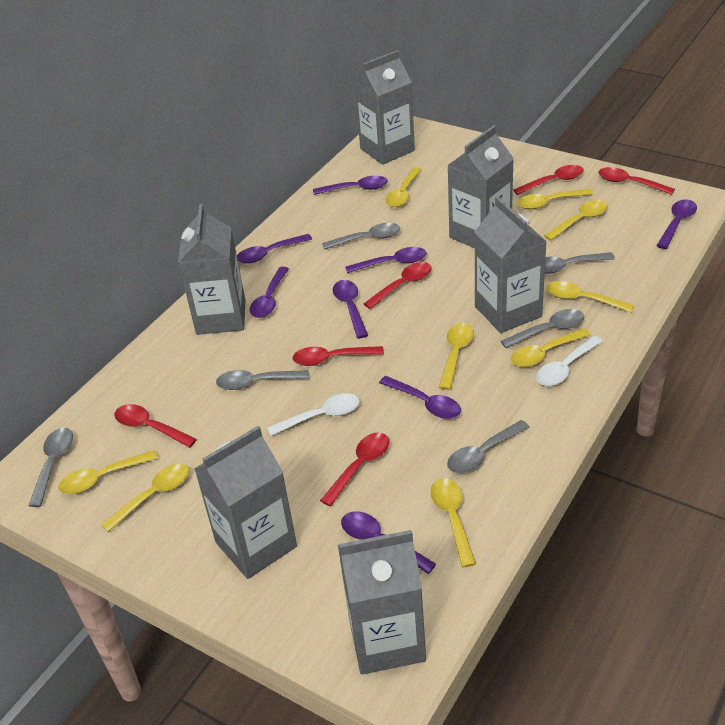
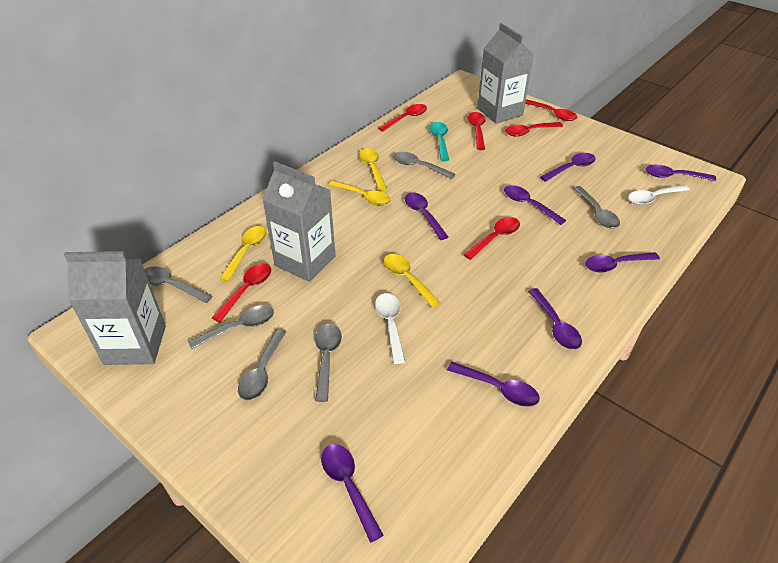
grey carton: 6 -> 3
turquoise spoon: 0 -> 1
yellow spoon: 9 -> 4

